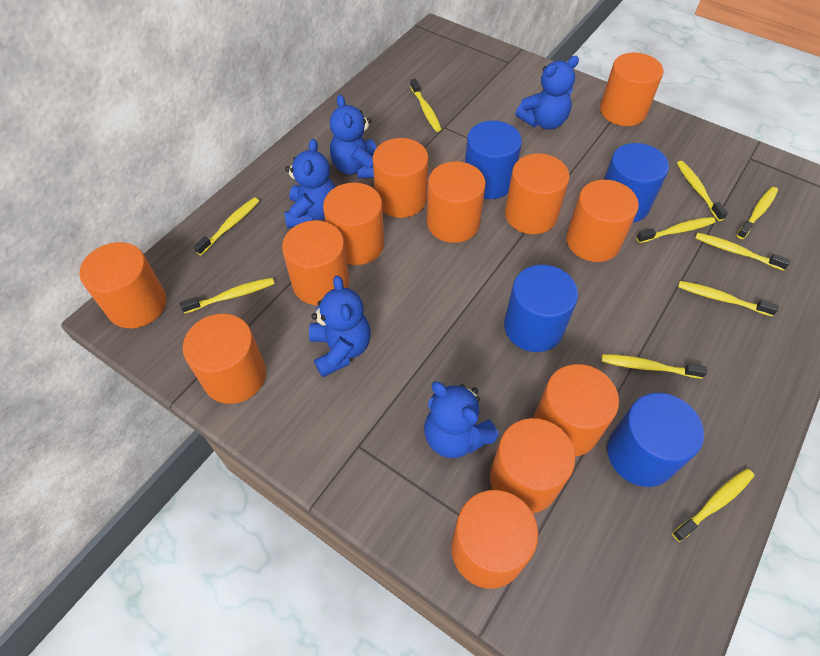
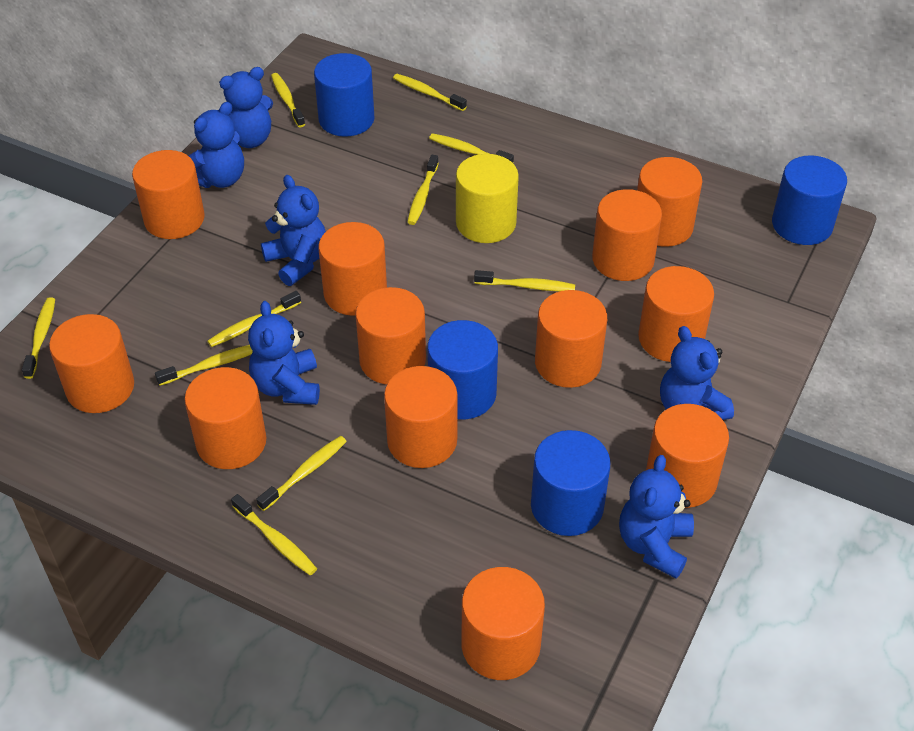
blue teddy bear: 5 -> 6
yellow cylinder: 0 -> 1

